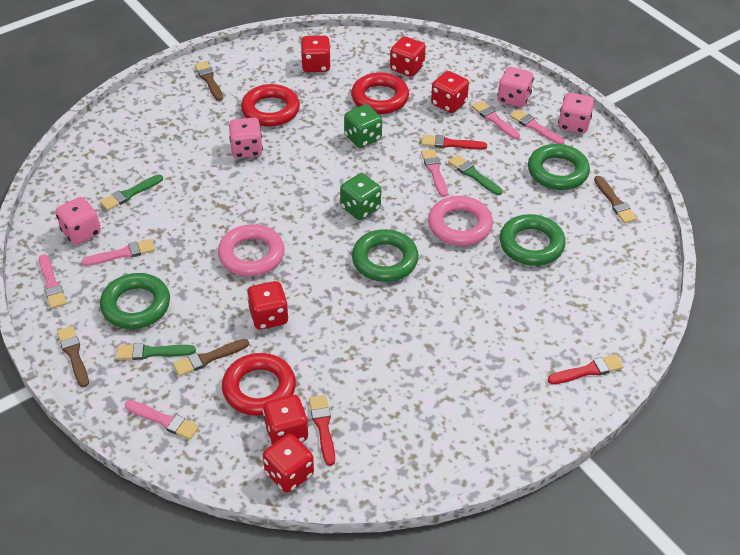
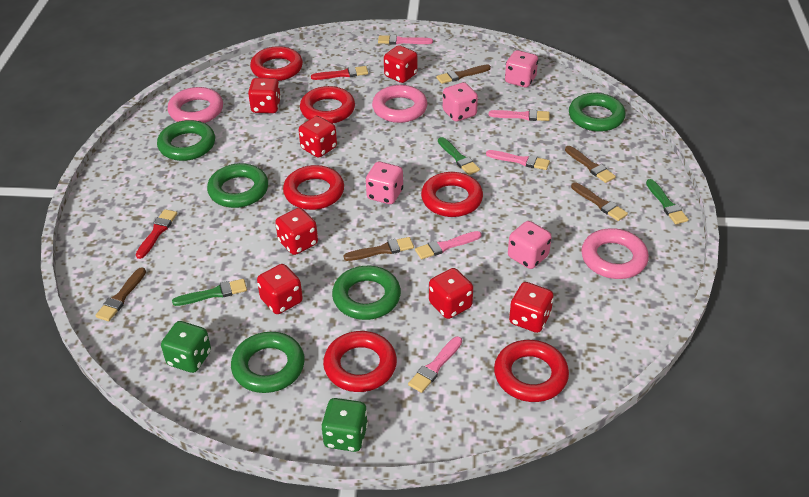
brown brush: 4 -> 5
green ring: 4 -> 5
pink brush: 6 -> 5
pink ring: 2 -> 3
red brush: 3 -> 2
red dice: 6 -> 7
red ring: 3 -> 6

